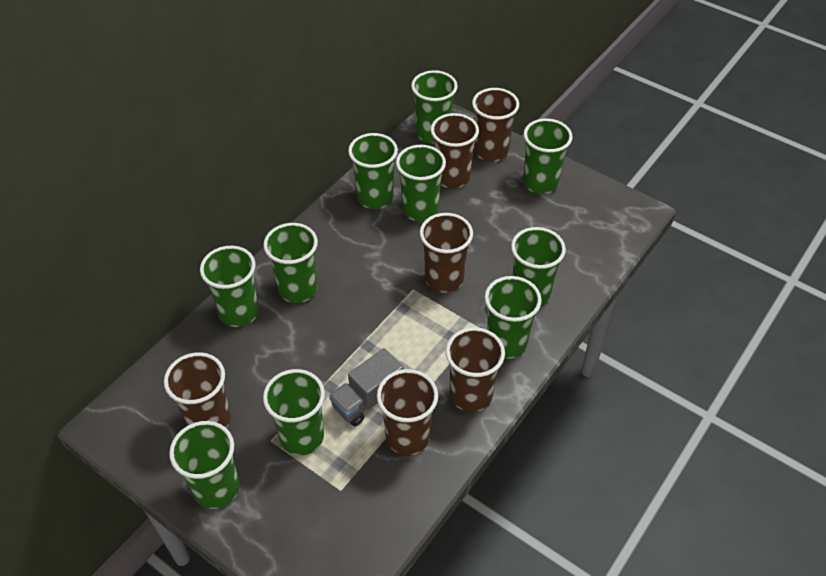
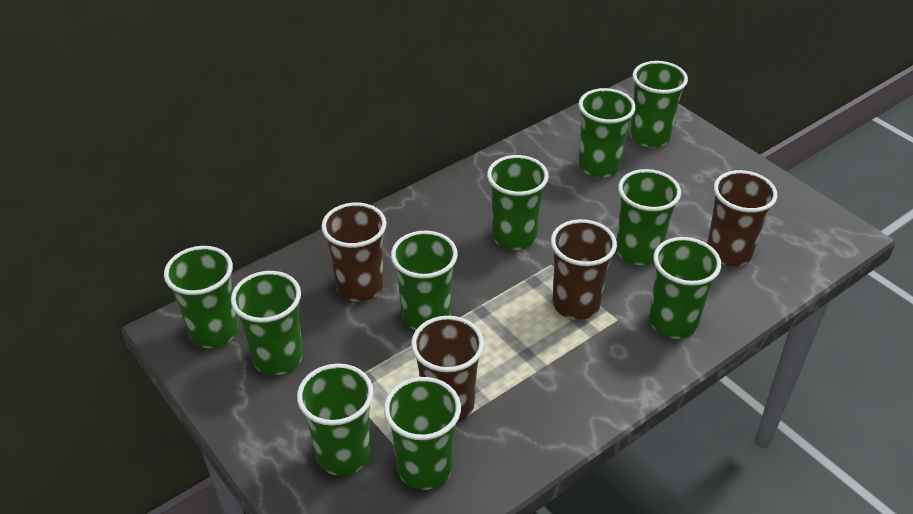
brown cup: 6 -> 4
grey truck: 1 -> 0

